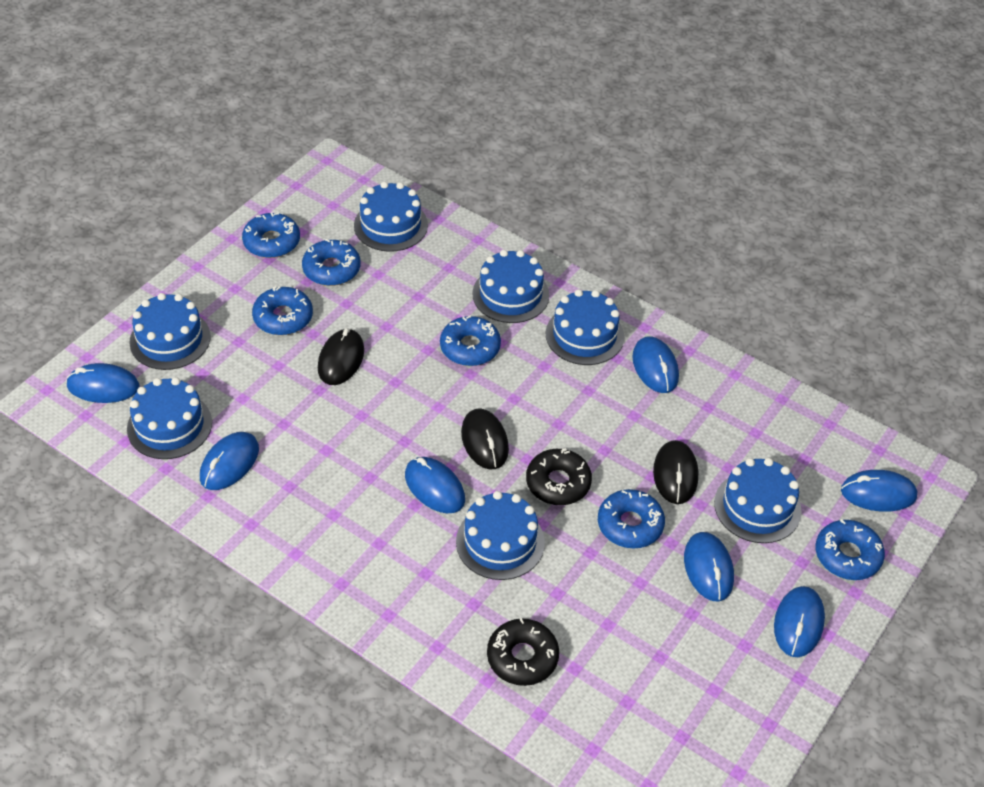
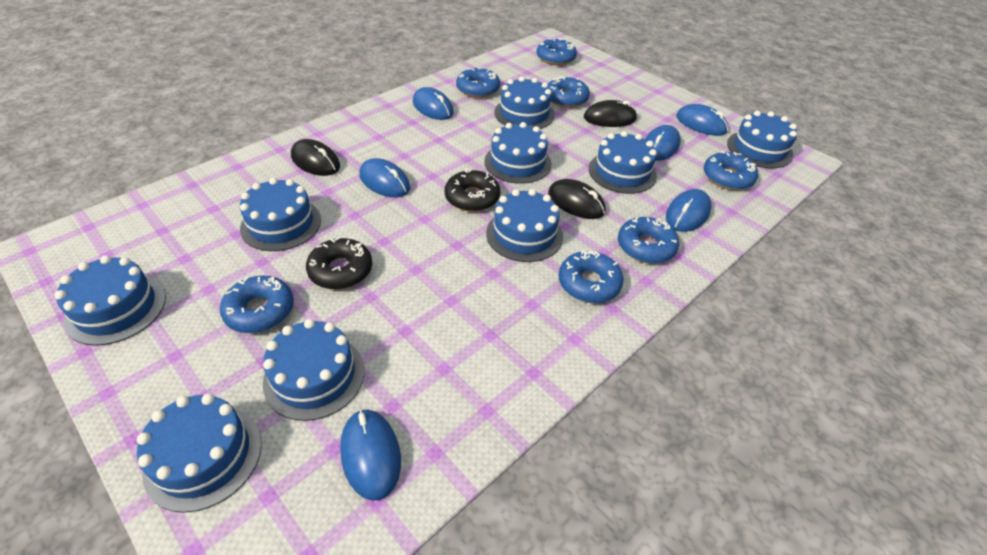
blue cake: 7 -> 9
blue donut: 6 -> 7
blue mouse: 7 -> 6

